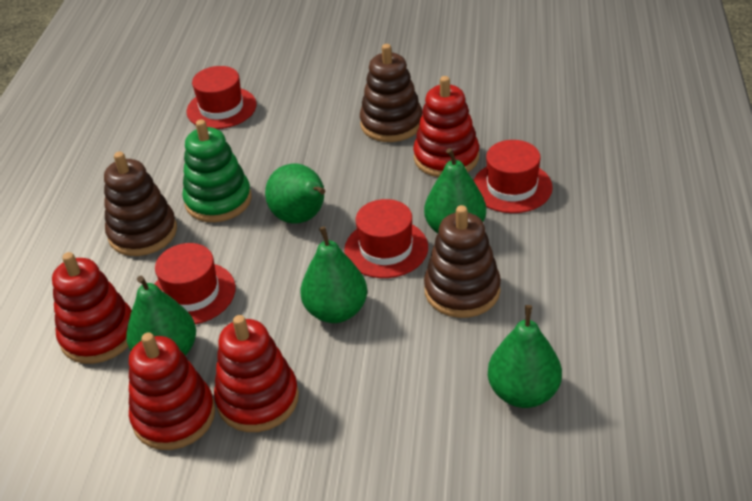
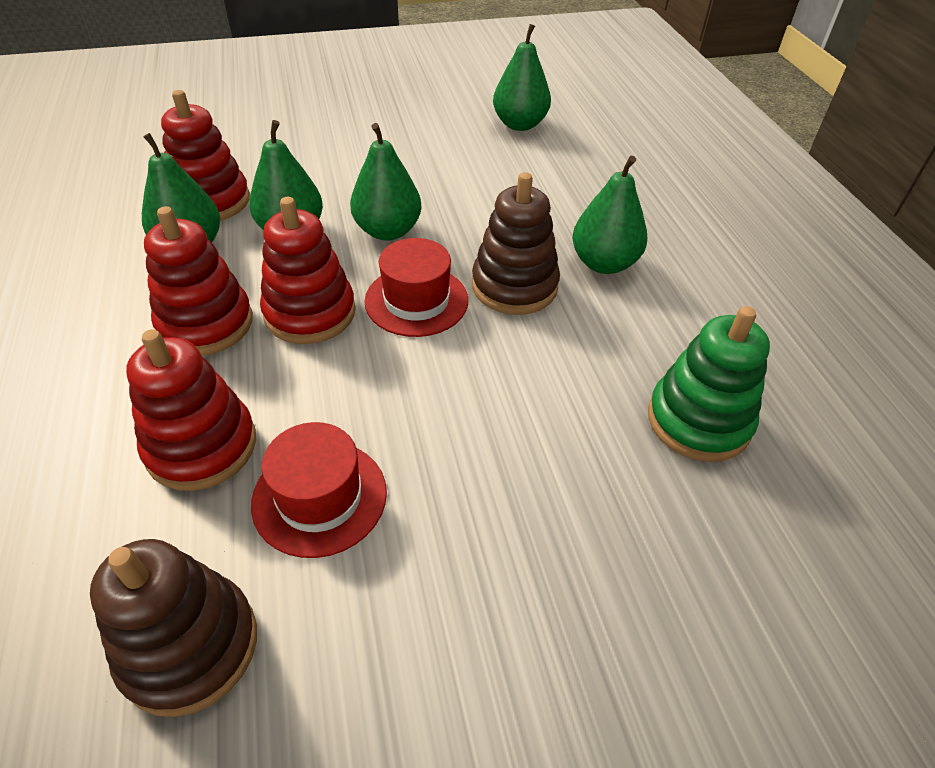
brown stacking toy: 3 -> 2
red hat: 4 -> 2

